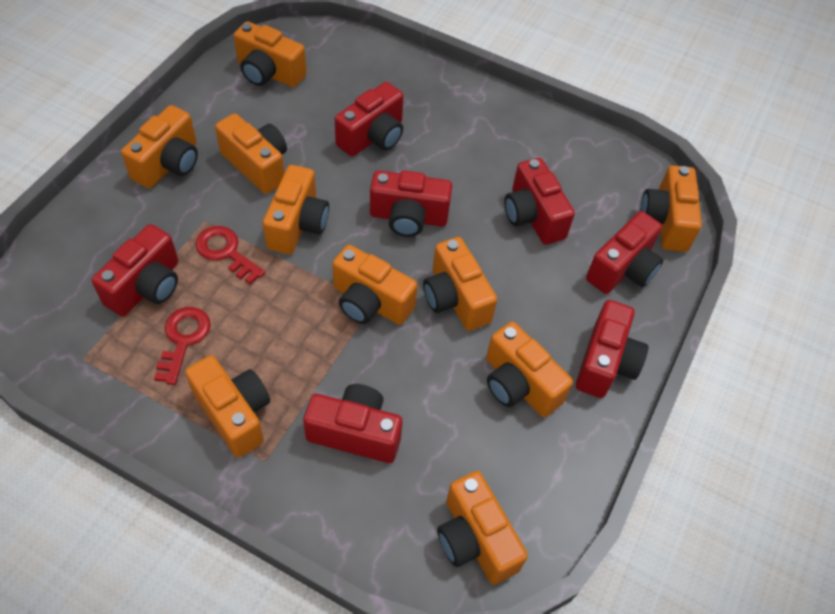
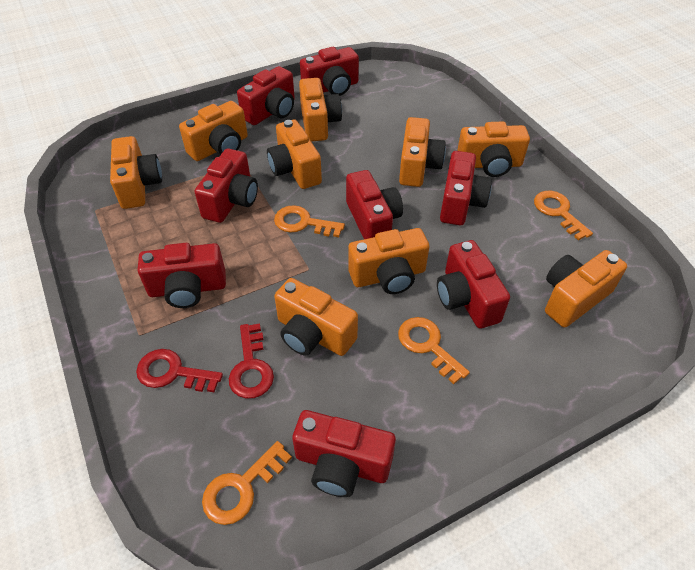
orange camera: 10 -> 9
orange key: 0 -> 4
red camera: 7 -> 8

